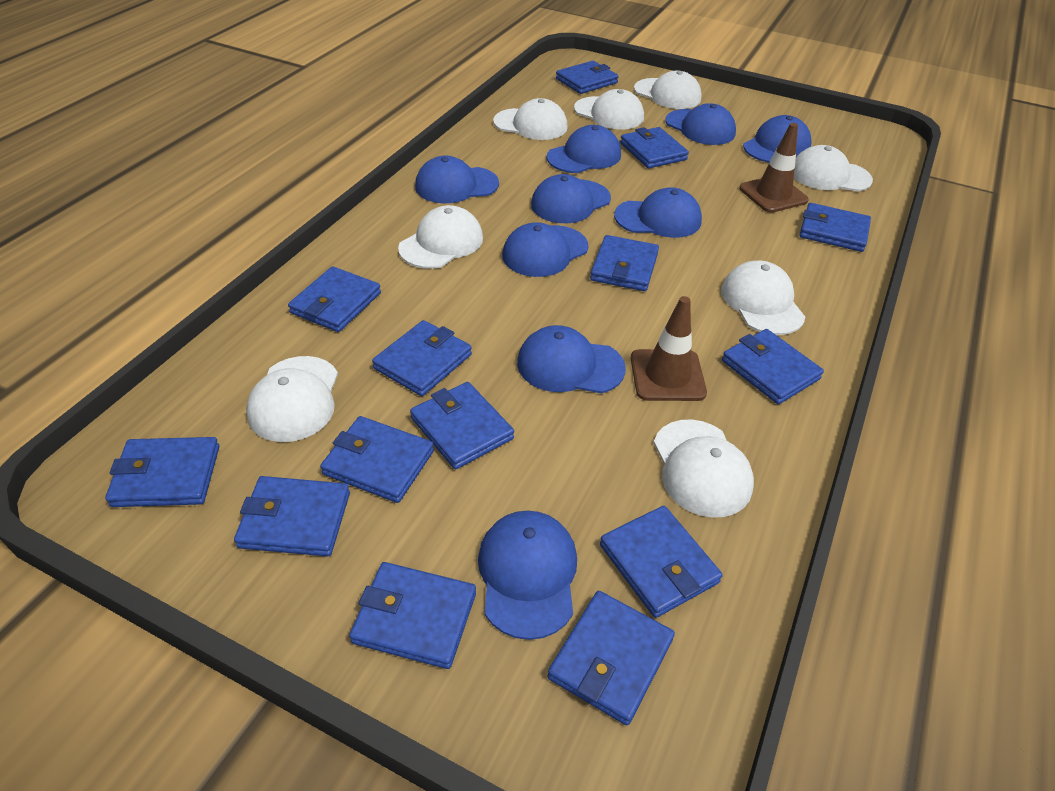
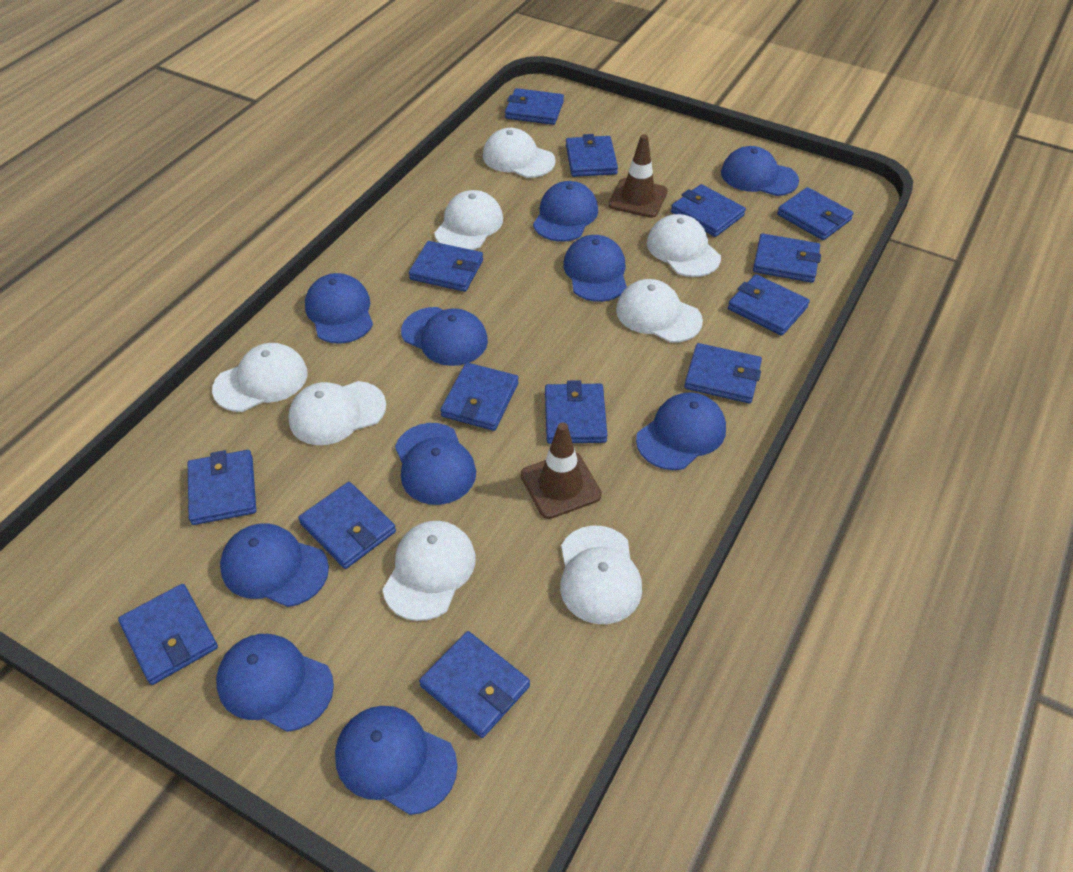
blue cap: 9 -> 10

